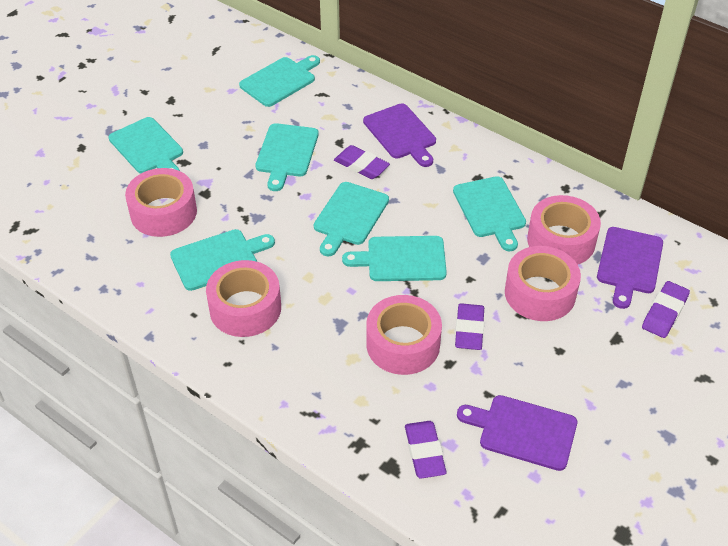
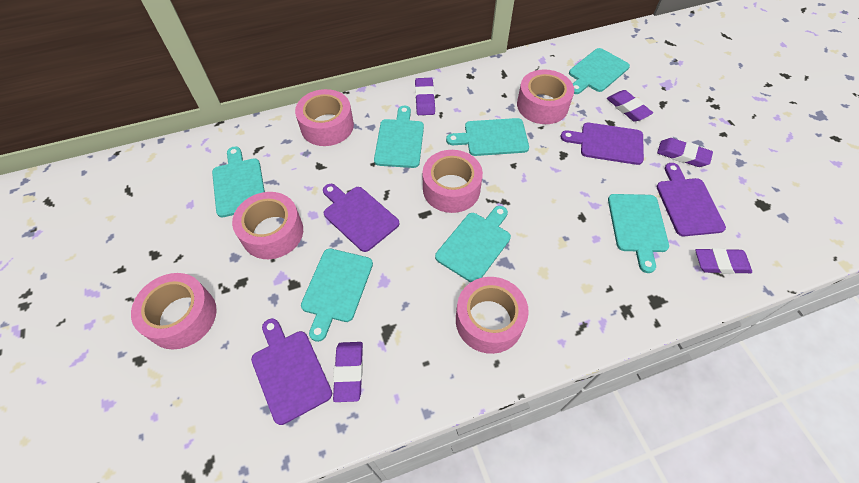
pink tape: 5 -> 6
purple cutting board: 3 -> 4
purple eraser: 4 -> 5

